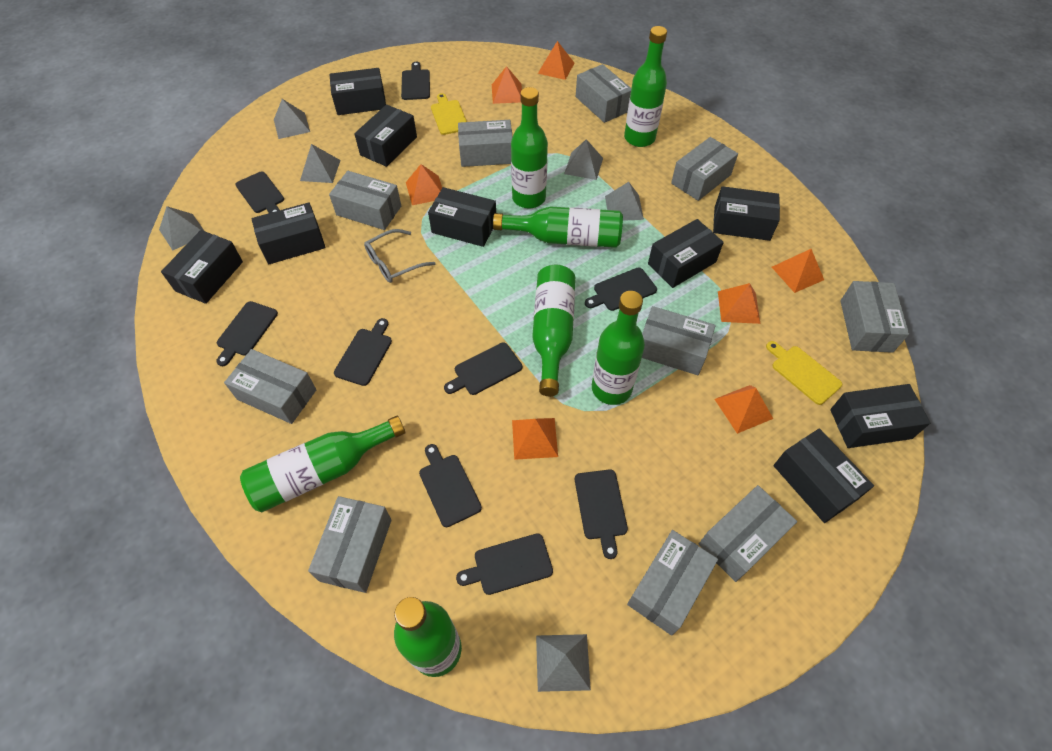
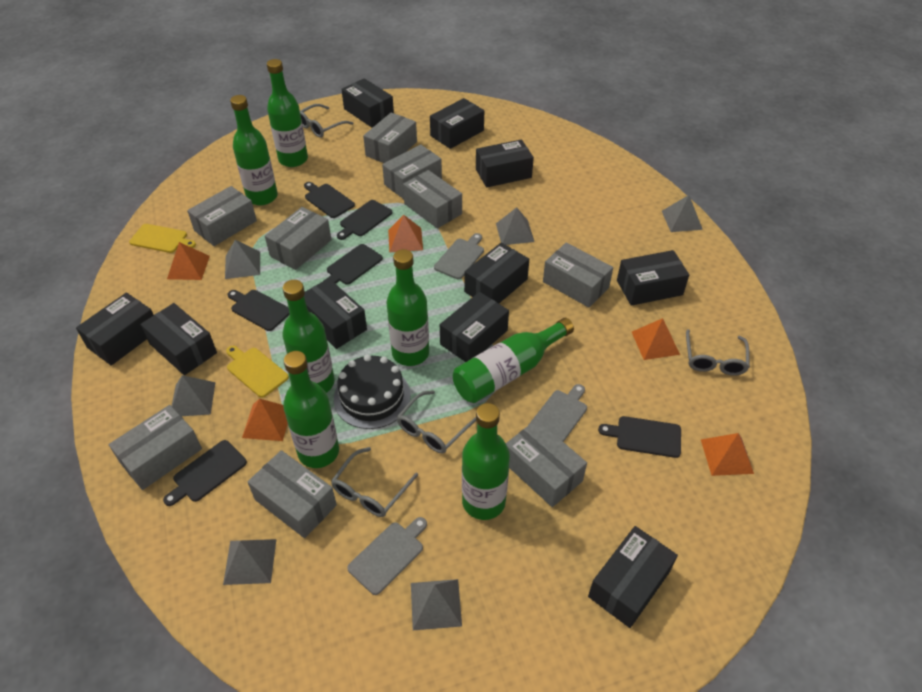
black box: 9 -> 10
black cake: 0 -> 1
black cutting board: 9 -> 6
grey box: 10 -> 9
grey cutting board: 0 -> 3
grey glasses: 1 -> 4
orange pyramid: 7 -> 5

